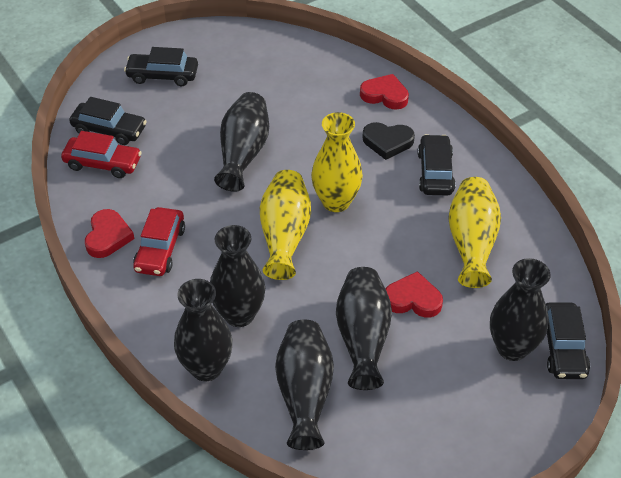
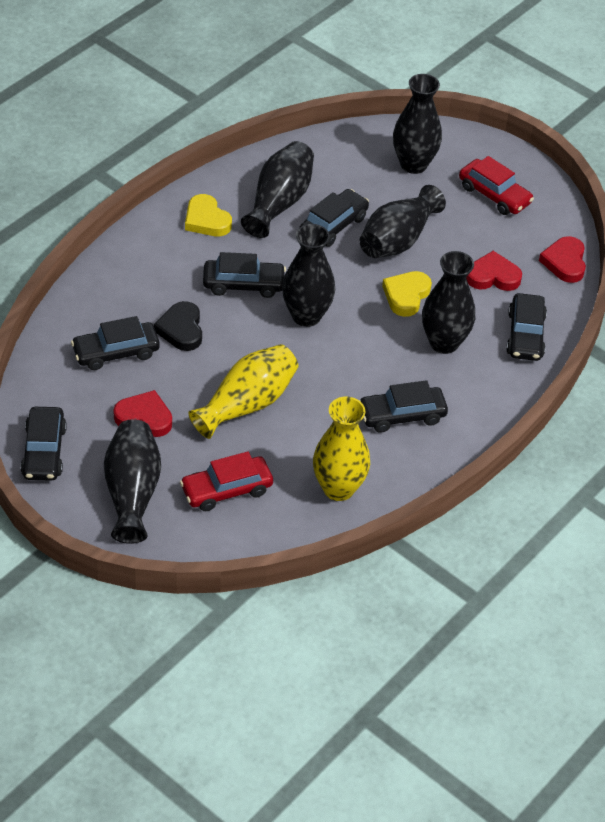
black car: 4 -> 6
yellow heart: 0 -> 2
yellow vase: 3 -> 2

